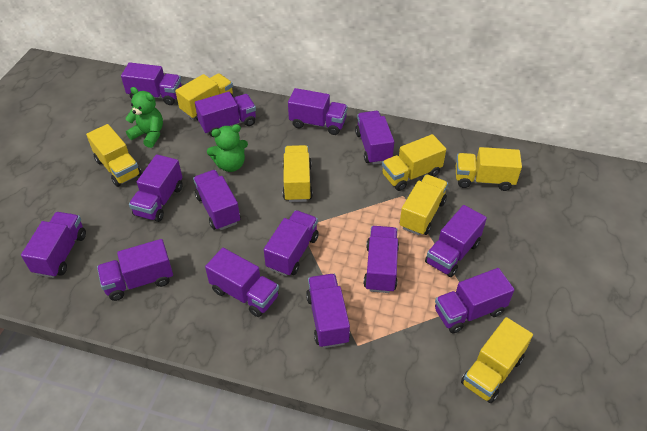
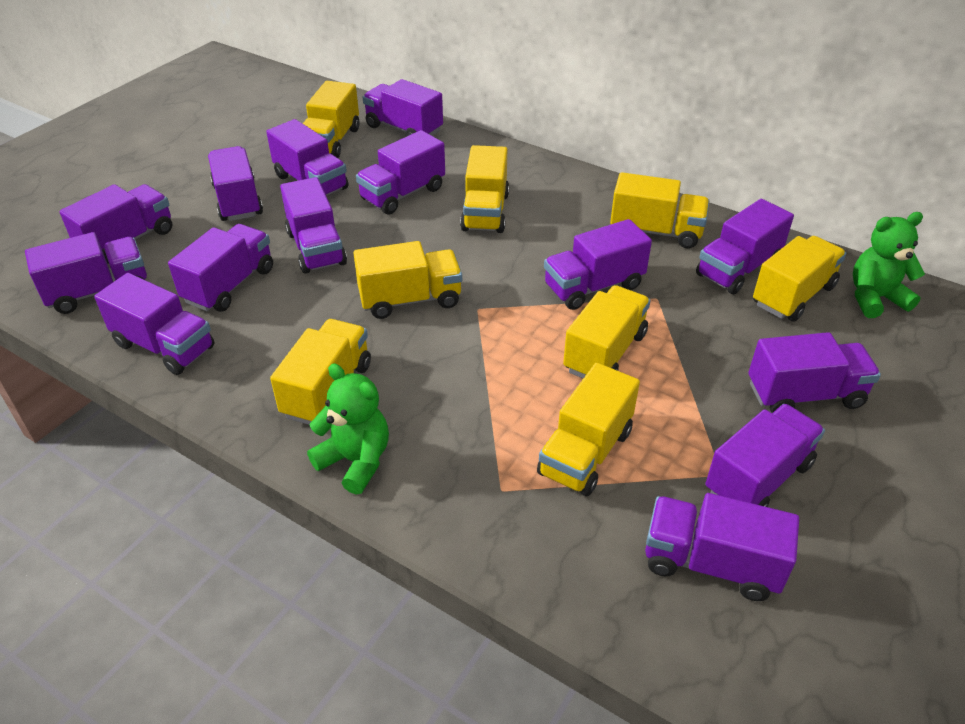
yellow truck: 7 -> 8

